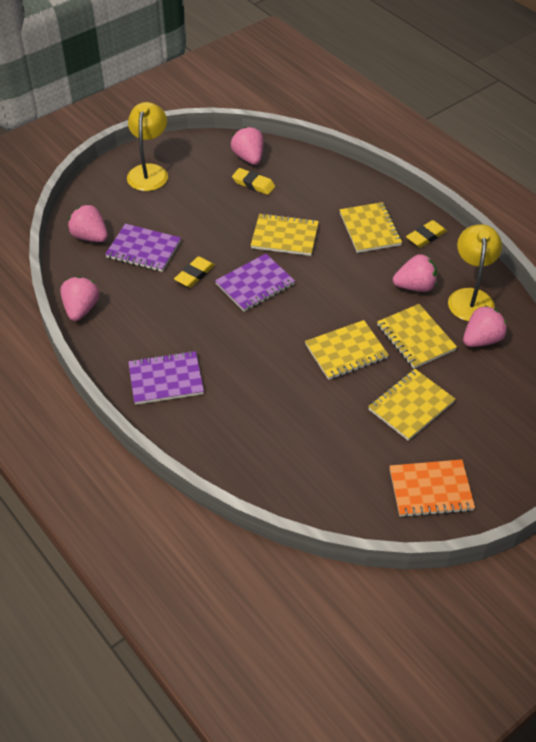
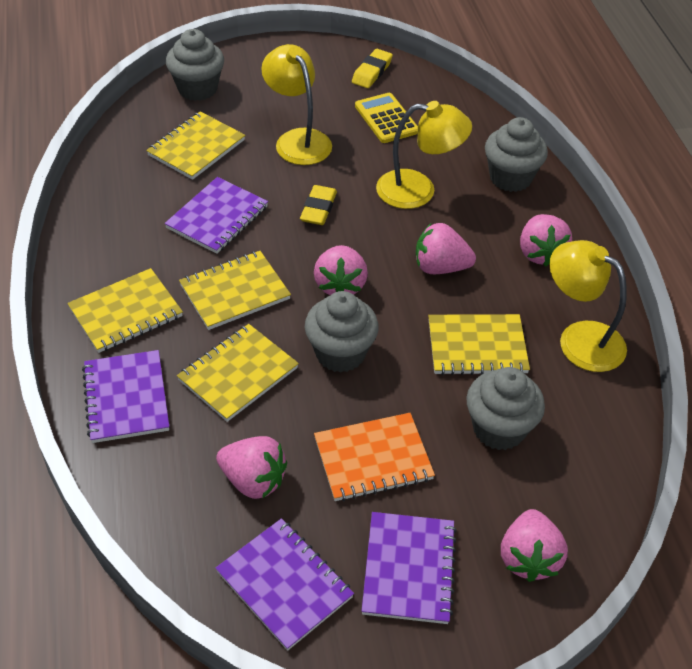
grey cupcake: 0 -> 4
purple notebook: 3 -> 4
yellow calculator: 0 -> 1
yellow eraser: 3 -> 2
yellow lamp: 2 -> 3

